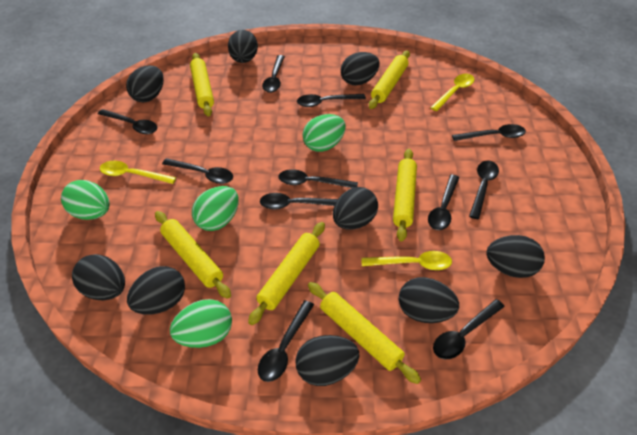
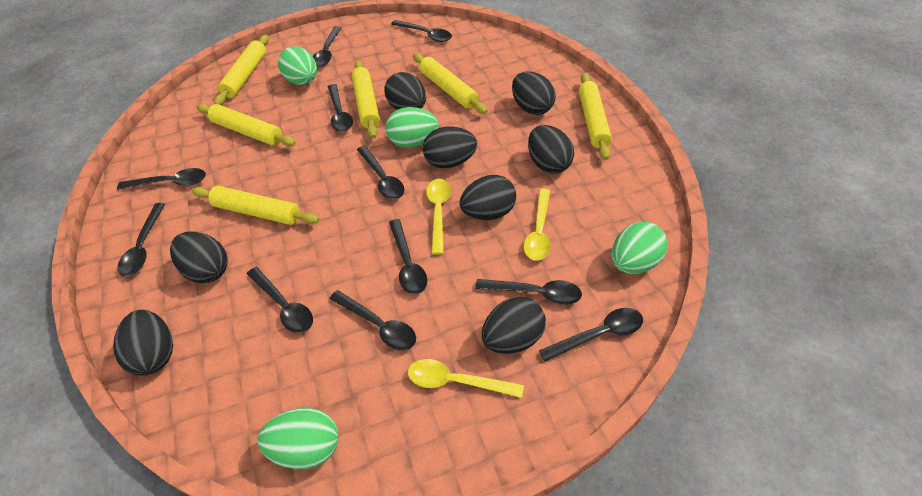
black egg: 9 -> 8

